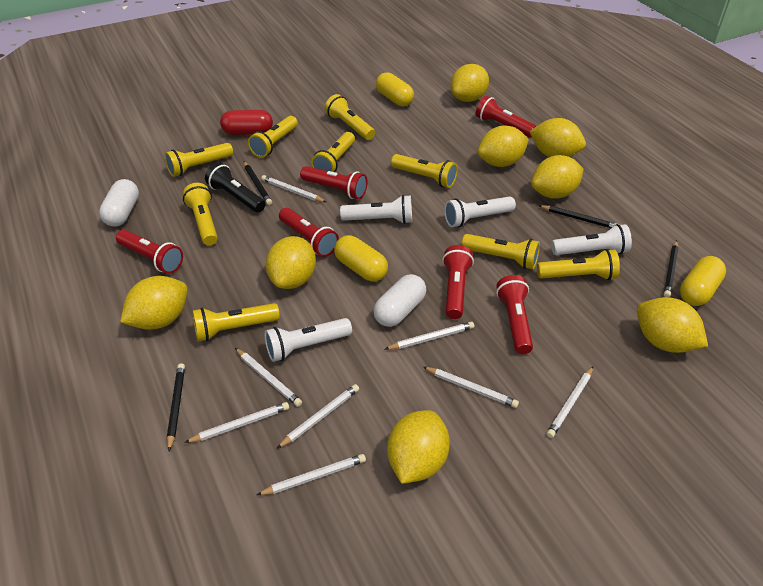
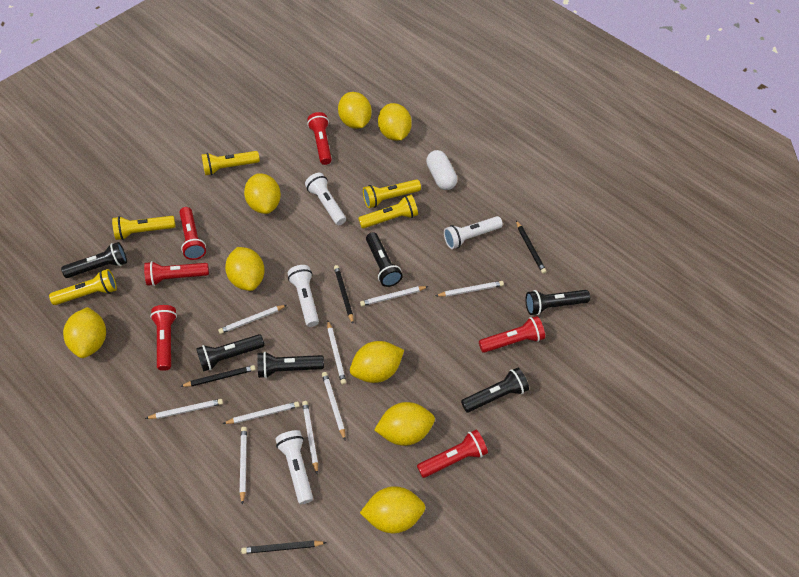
black flashlight: 1 -> 6
red capsule: 1 -> 0
white capsule: 2 -> 1
white pencil: 8 -> 9
yellow capsule: 3 -> 0
yellow flashlight: 9 -> 5

